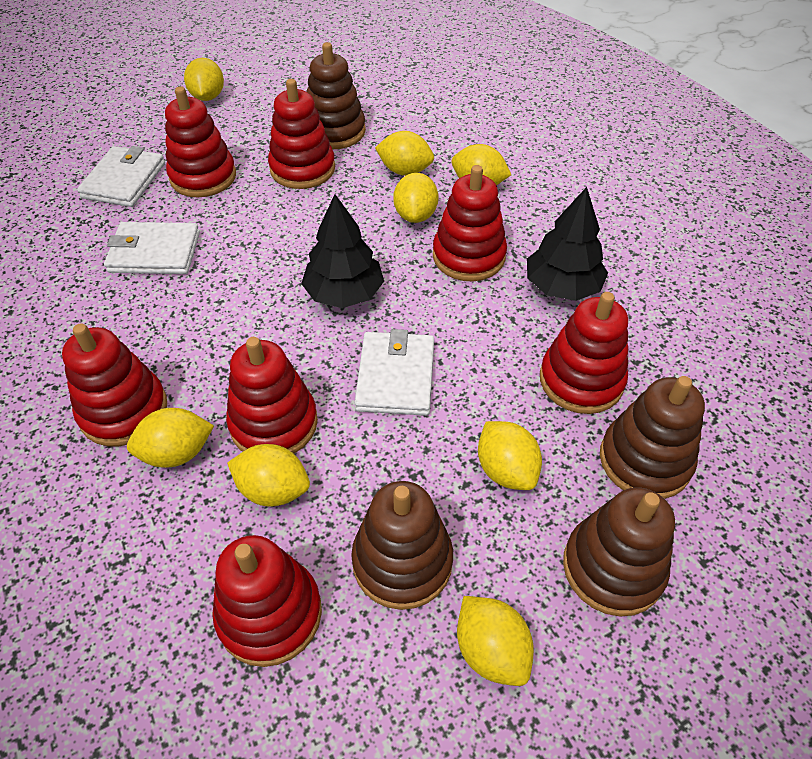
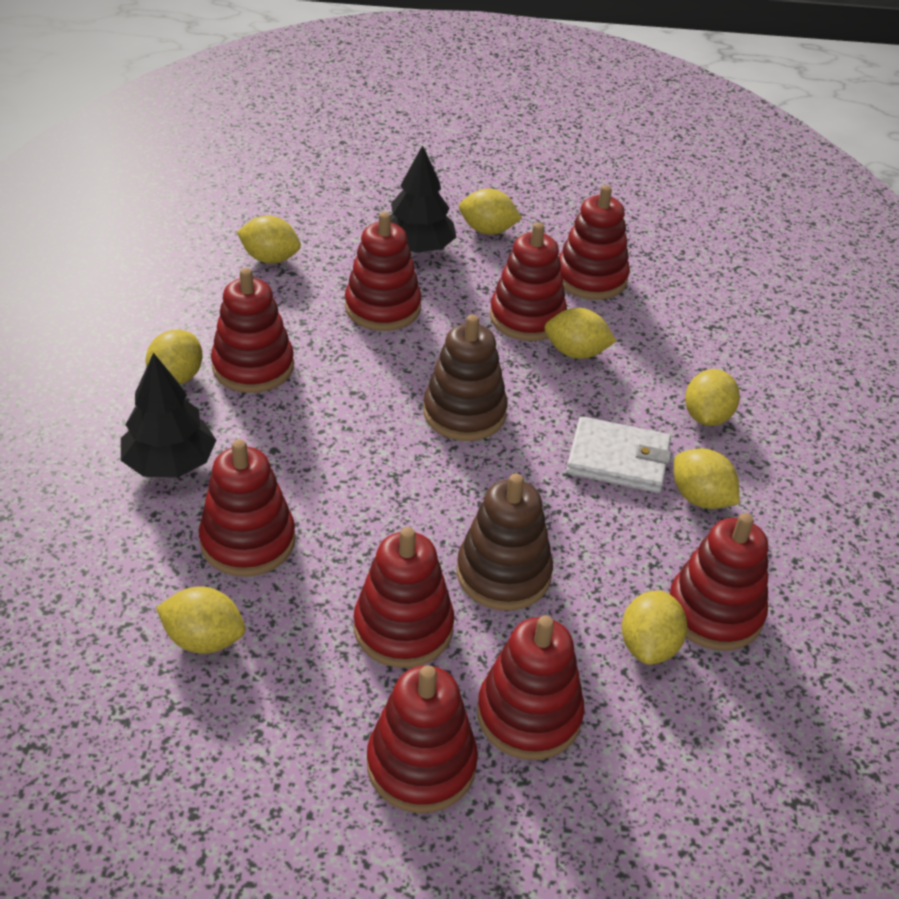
brown stacking toy: 4 -> 2
red stacking toy: 7 -> 9
white wallet: 3 -> 1

